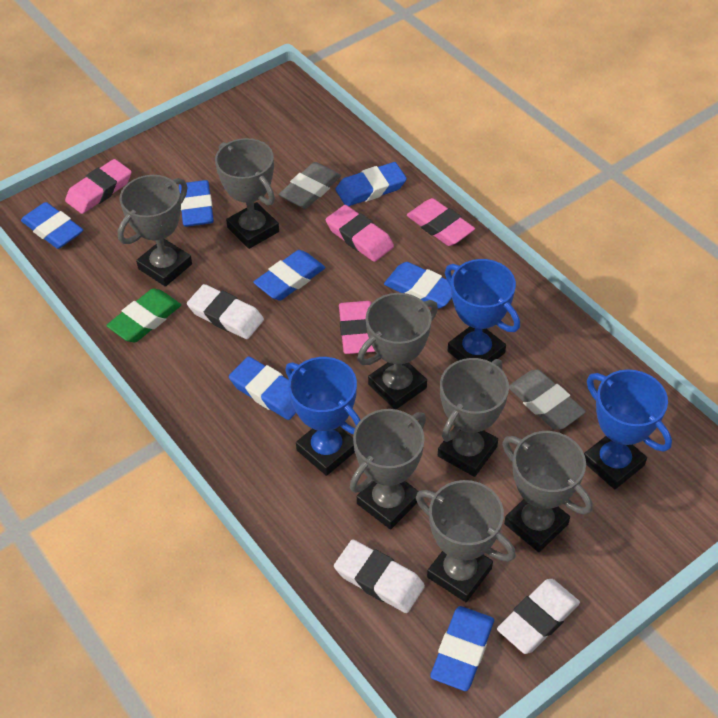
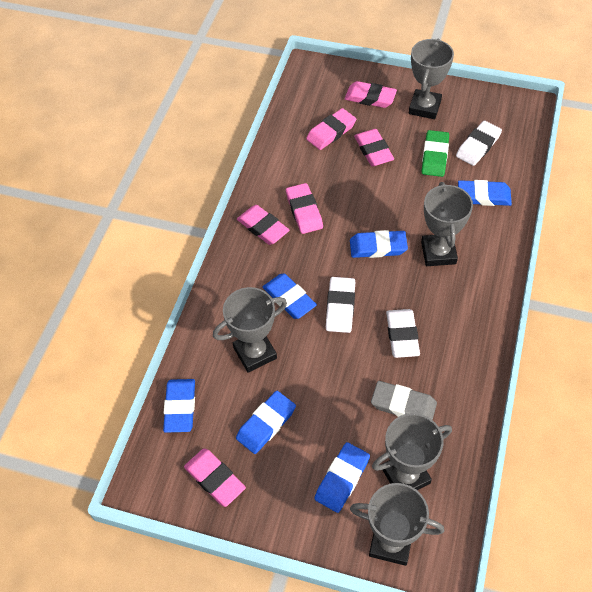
blue eraser: 7 -> 6
blue trophy: 3 -> 0
grey eraser: 2 -> 1
grey trophy: 7 -> 5
pink eraser: 4 -> 6

